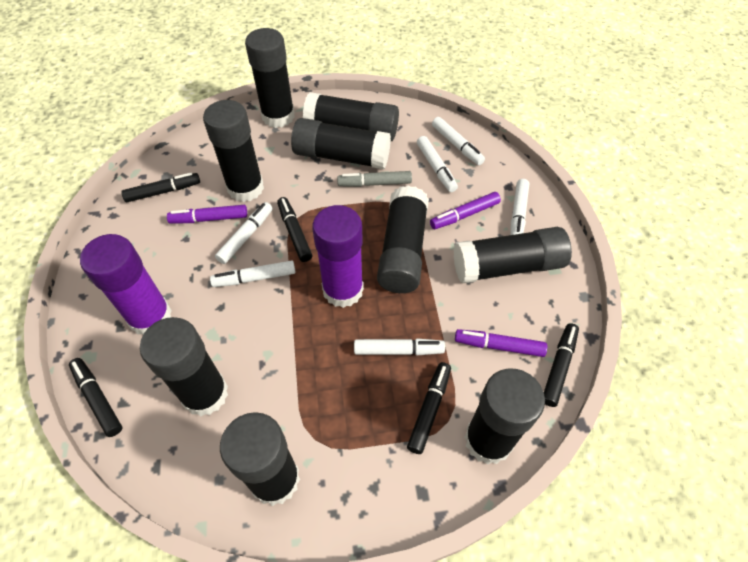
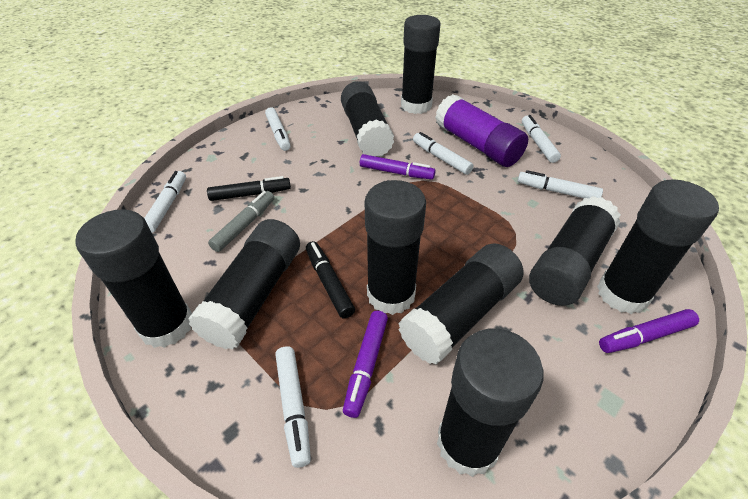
black marker: 5 -> 2
purple glue stick: 2 -> 1

